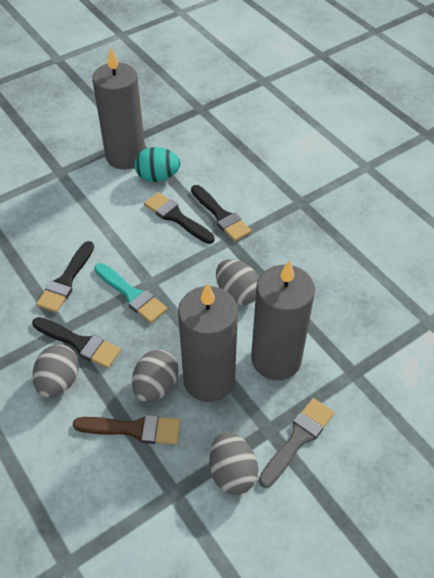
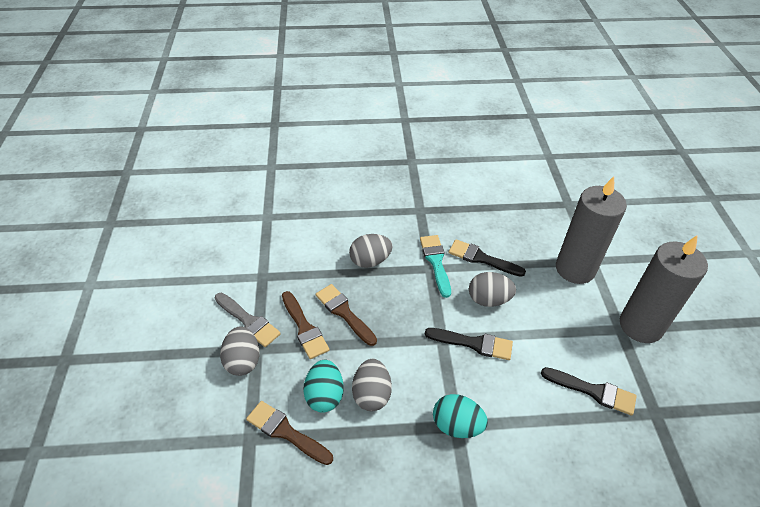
black brush: 4 -> 3
brown brush: 1 -> 3
grey candle: 3 -> 2
turquoise egg: 1 -> 2

